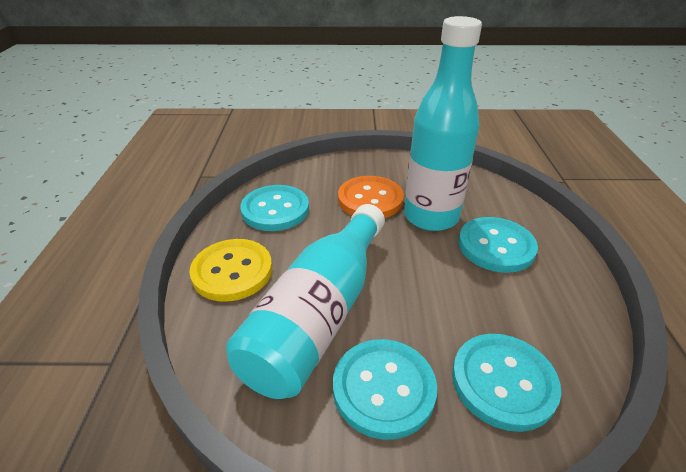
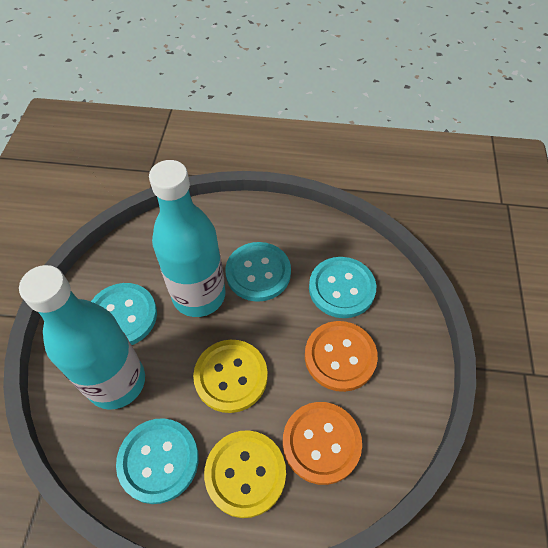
orange button: 1 -> 2
yellow button: 1 -> 2

